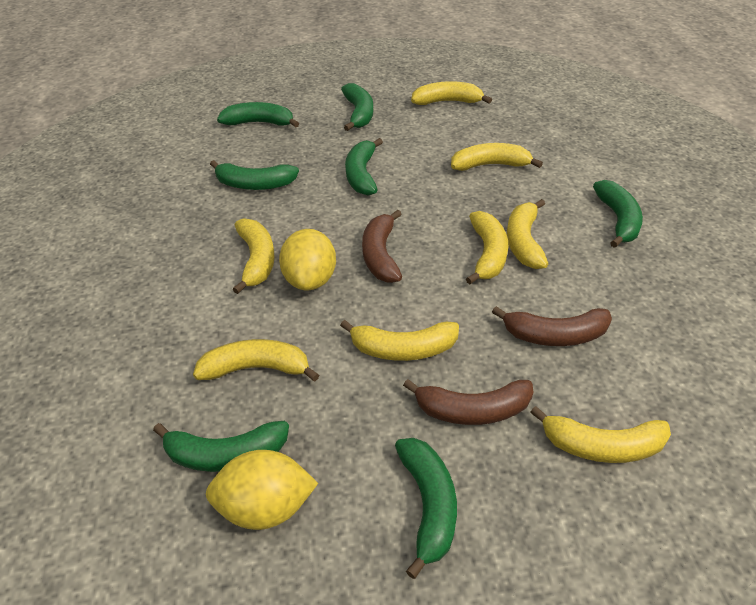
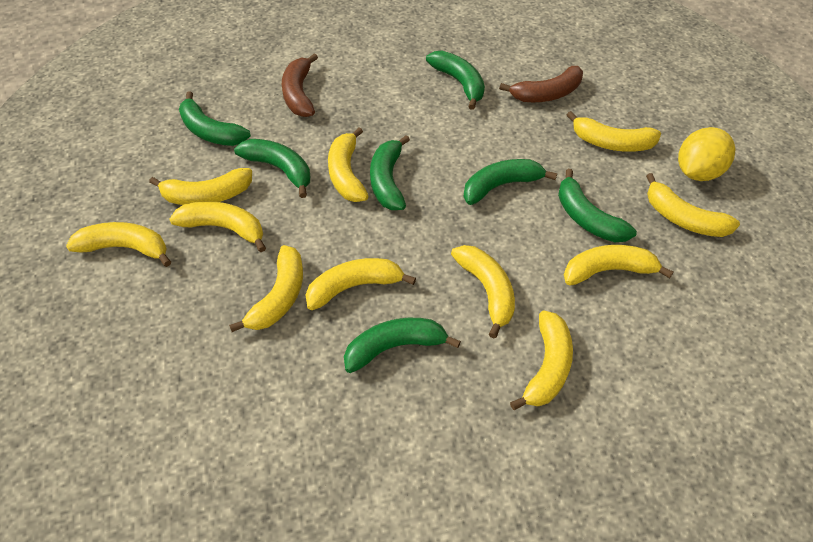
brown banana: 3 -> 2
yellow banana: 8 -> 11
yellow lemon: 2 -> 1

